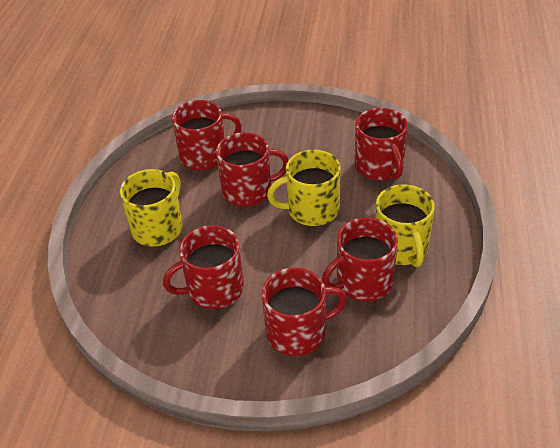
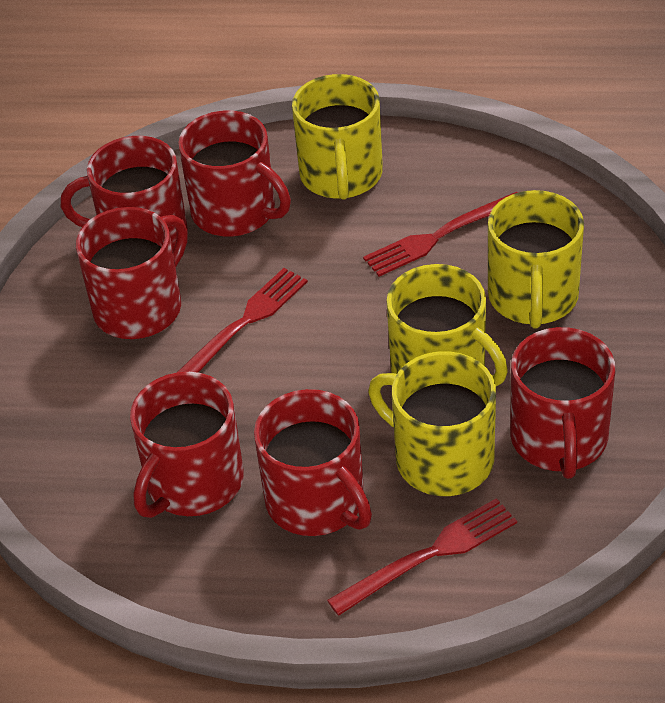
red fork: 0 -> 3
yellow mug: 3 -> 4

